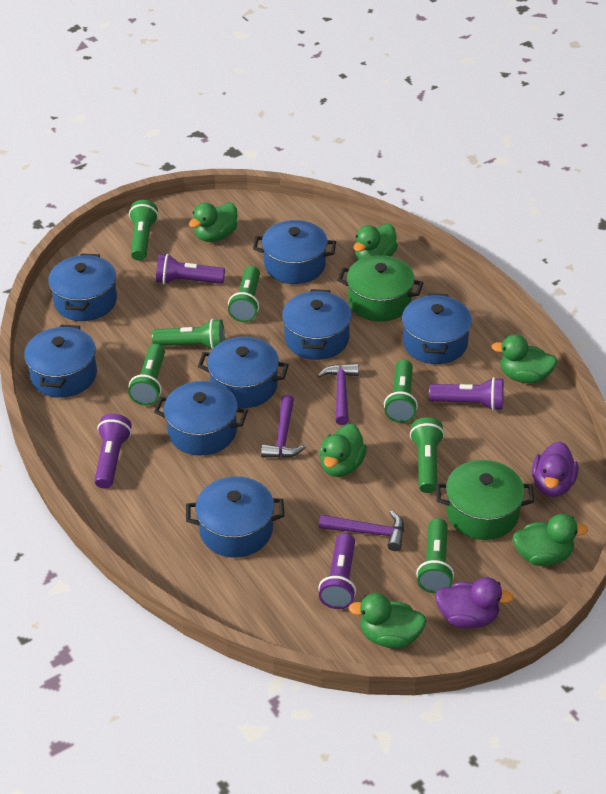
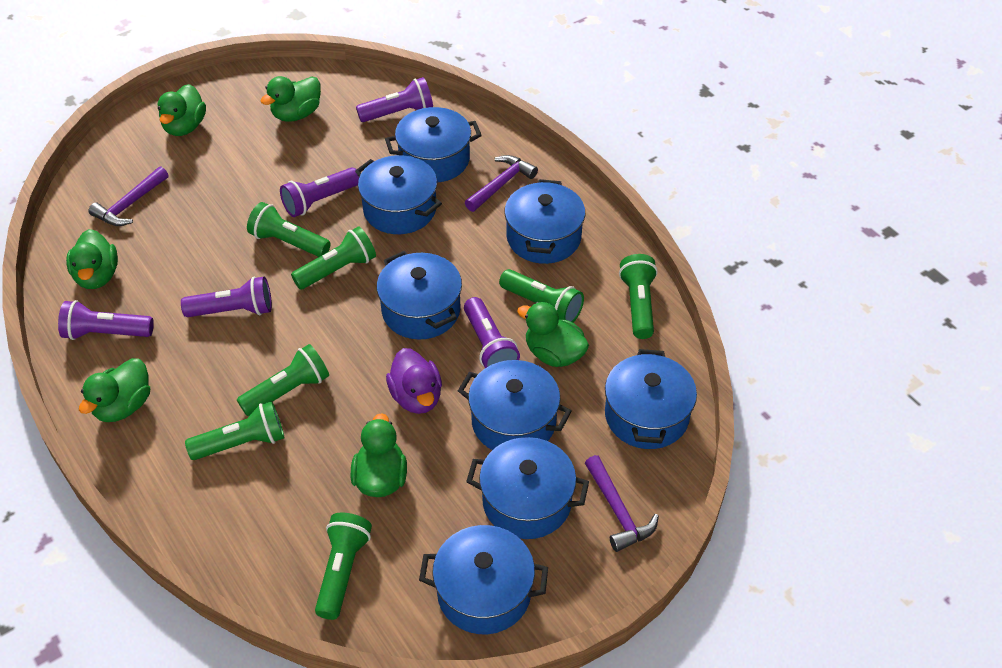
green pot: 2 -> 0
purple duck: 2 -> 1
purple flashlight: 4 -> 5

